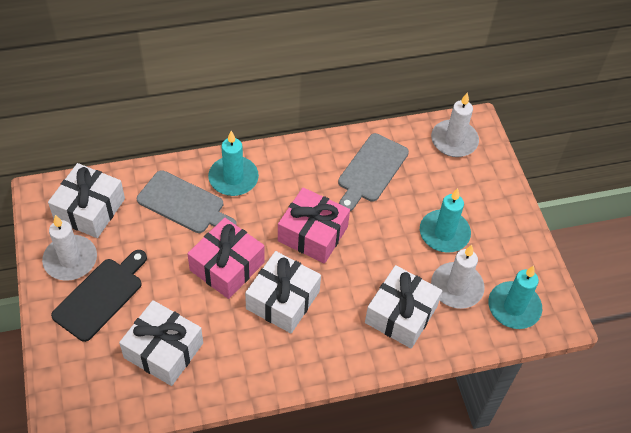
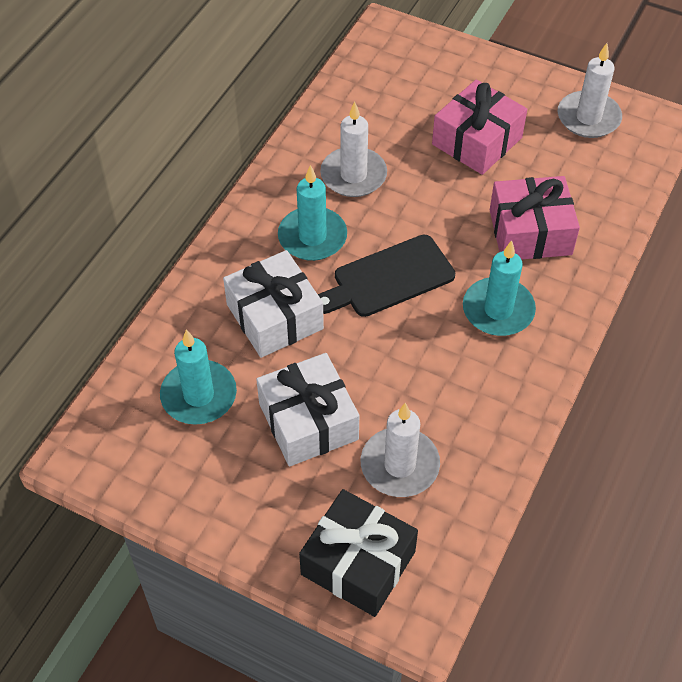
black gift: 0 -> 1
grey cutting board: 2 -> 0
white gift: 4 -> 2

